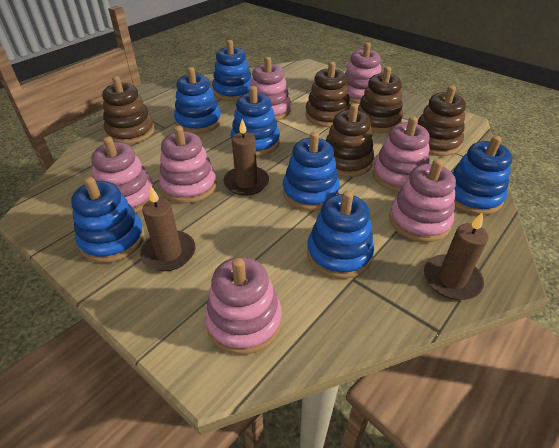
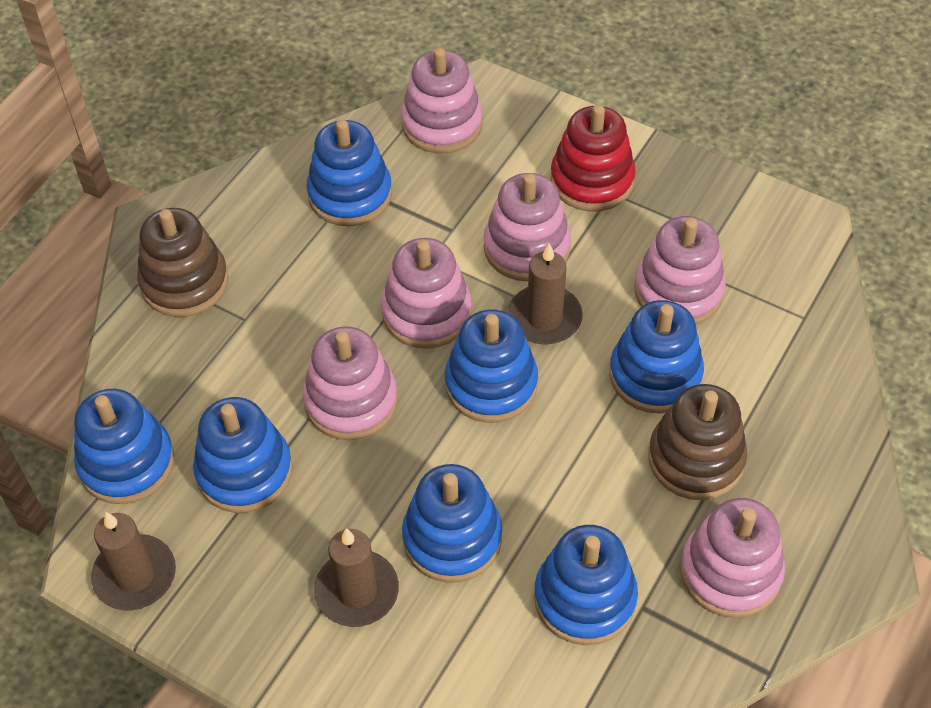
brown stacking toy: 5 -> 2
pink stacking toy: 7 -> 6
red stacking toy: 0 -> 1

